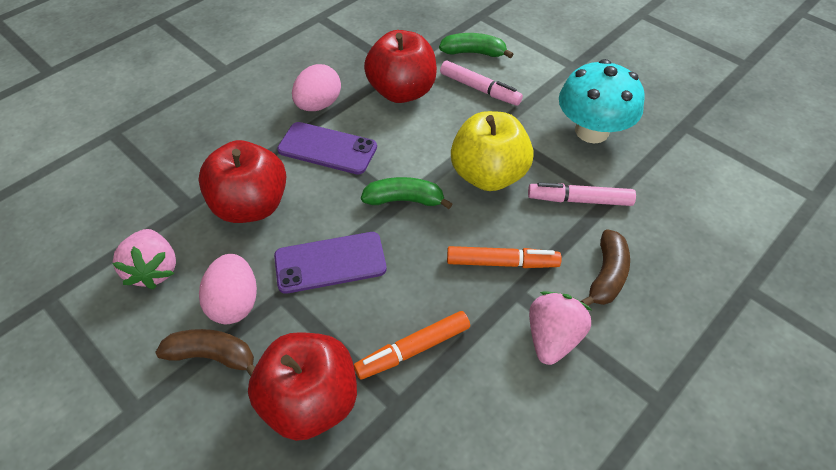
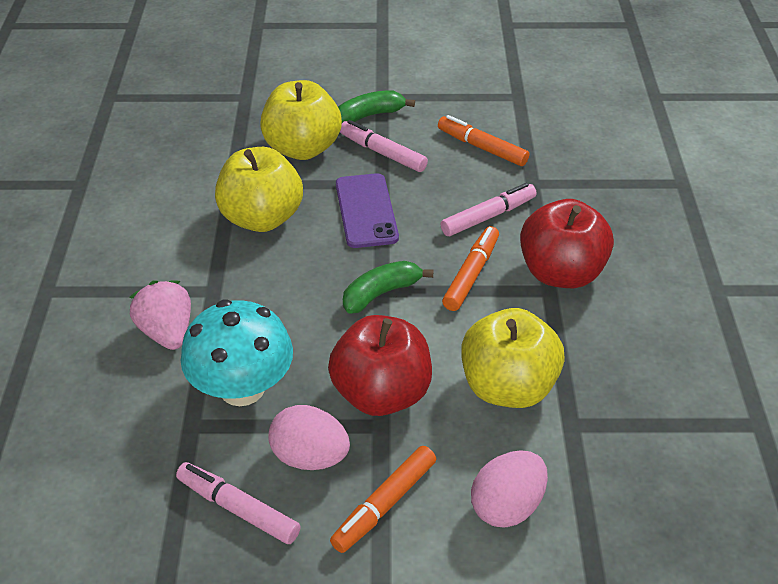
brown banana: 2 -> 0
orange marker: 2 -> 3
pink marker: 2 -> 3
pink strawberry: 2 -> 1
purple phone: 2 -> 1
red apple: 3 -> 2
yellow apple: 1 -> 3

